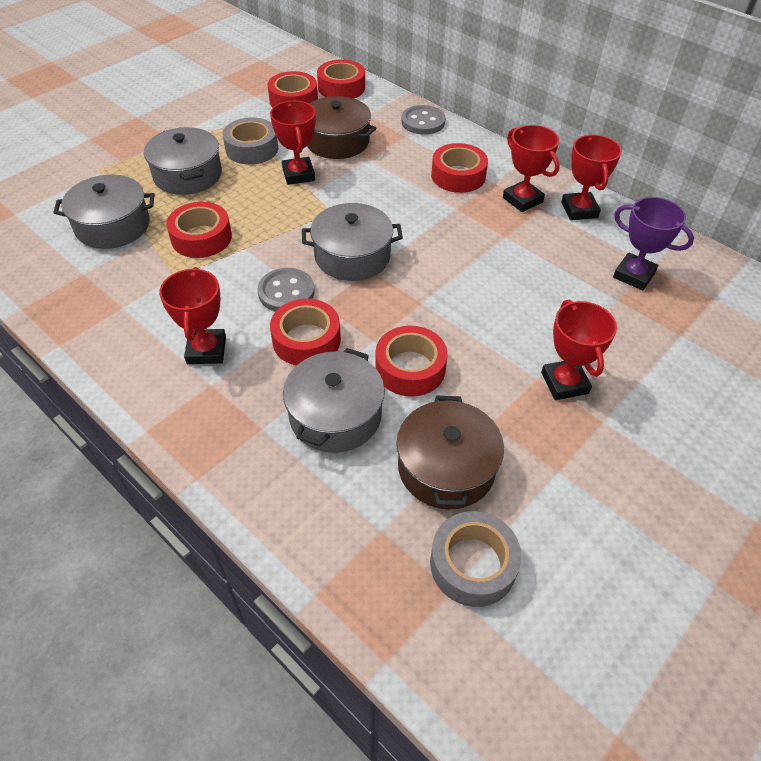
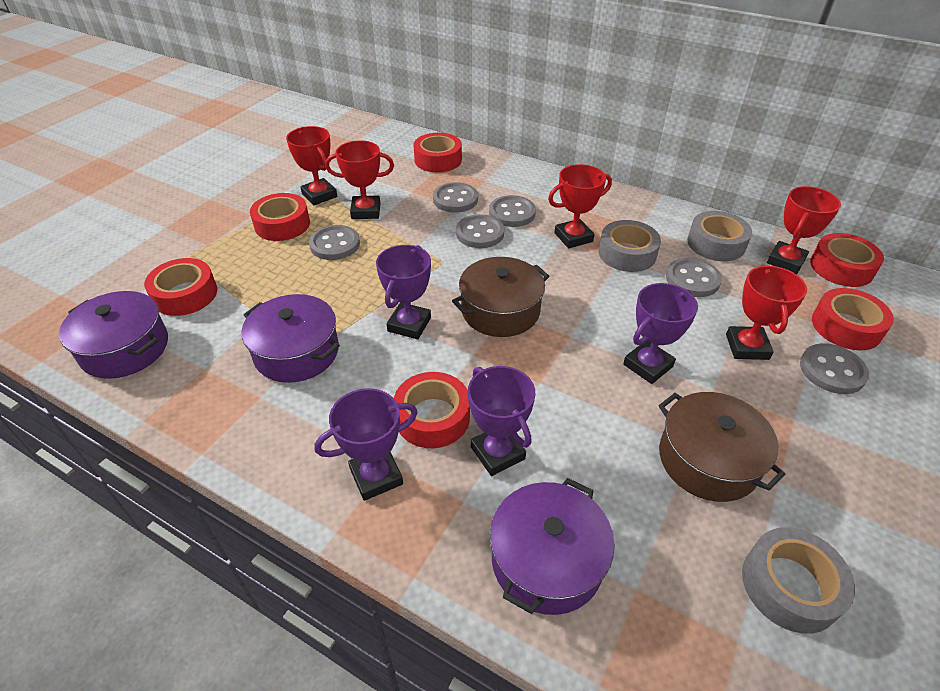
grey button: 2 -> 6
grey pot: 4 -> 0
grey tape: 2 -> 3
purple pot: 0 -> 3
purple trophy: 1 -> 4

